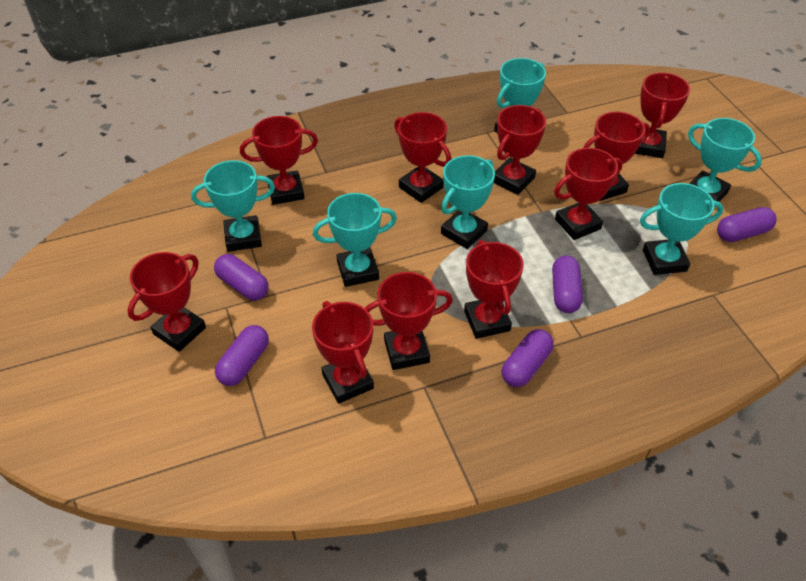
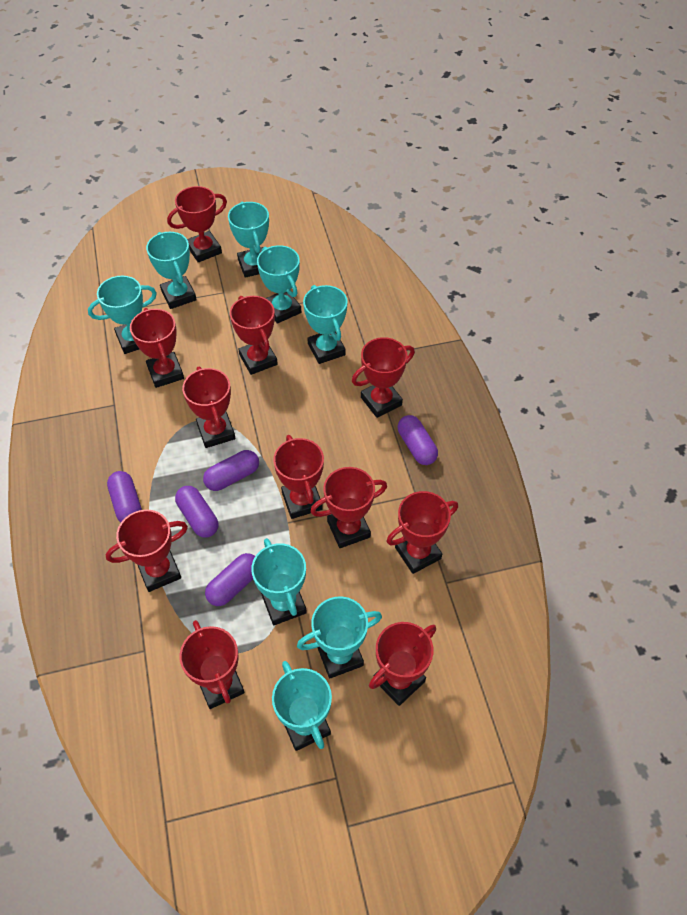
red trophy: 10 -> 11
turquoise trophy: 6 -> 8

